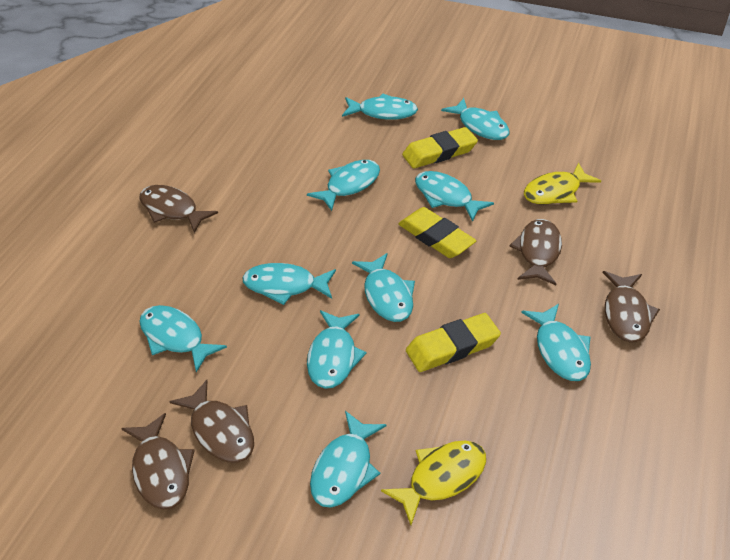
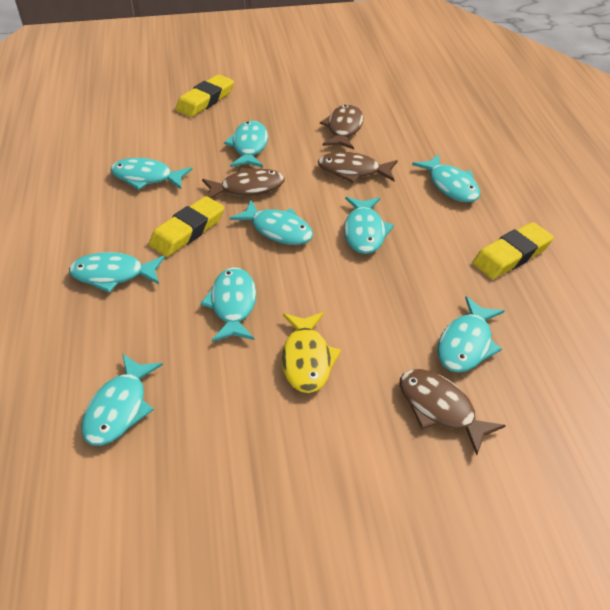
brown fish: 5 -> 4
turquoise fish: 10 -> 9
yellow fish: 2 -> 1

